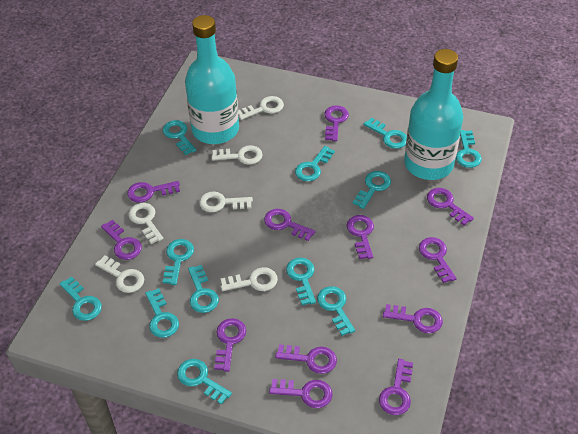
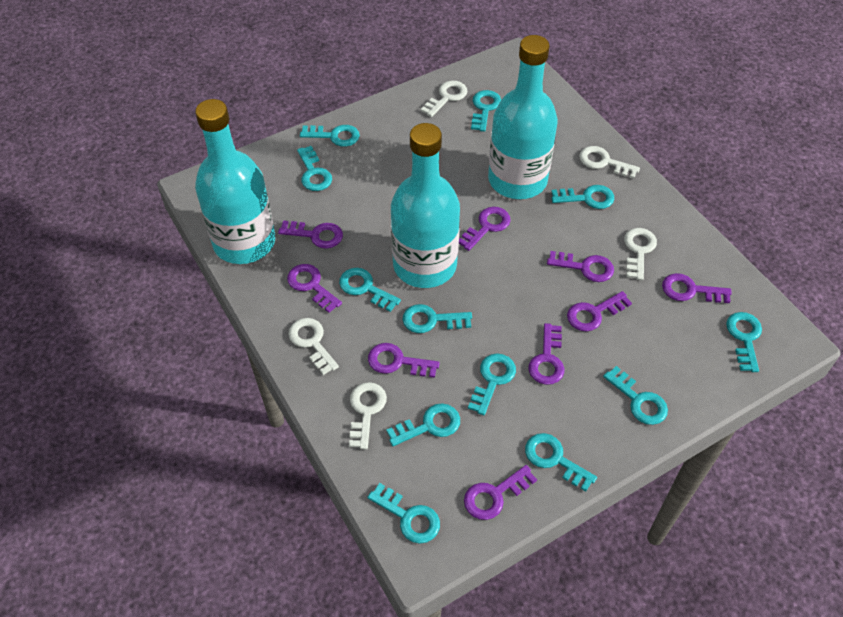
purple key: 12 -> 9
turquoise bottle: 2 -> 3
white key: 6 -> 5

